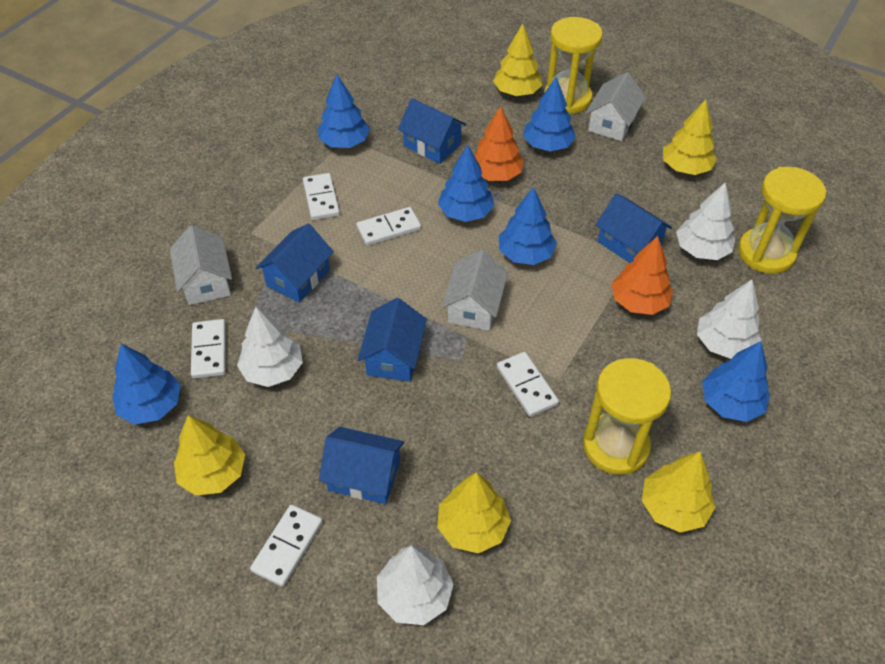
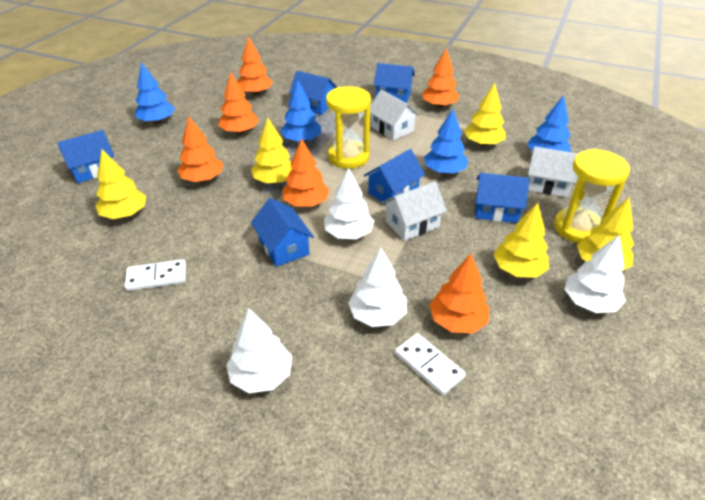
blue house: 5 -> 6
blue tree: 6 -> 4
orange tree: 2 -> 6
white domino: 5 -> 2
yellow hourglass: 3 -> 2

